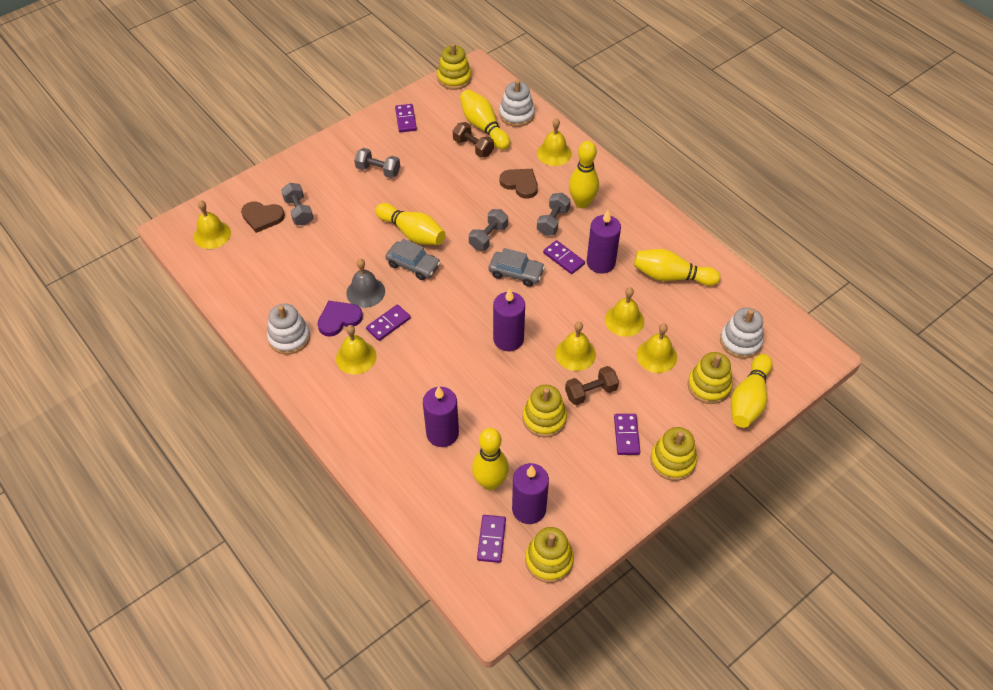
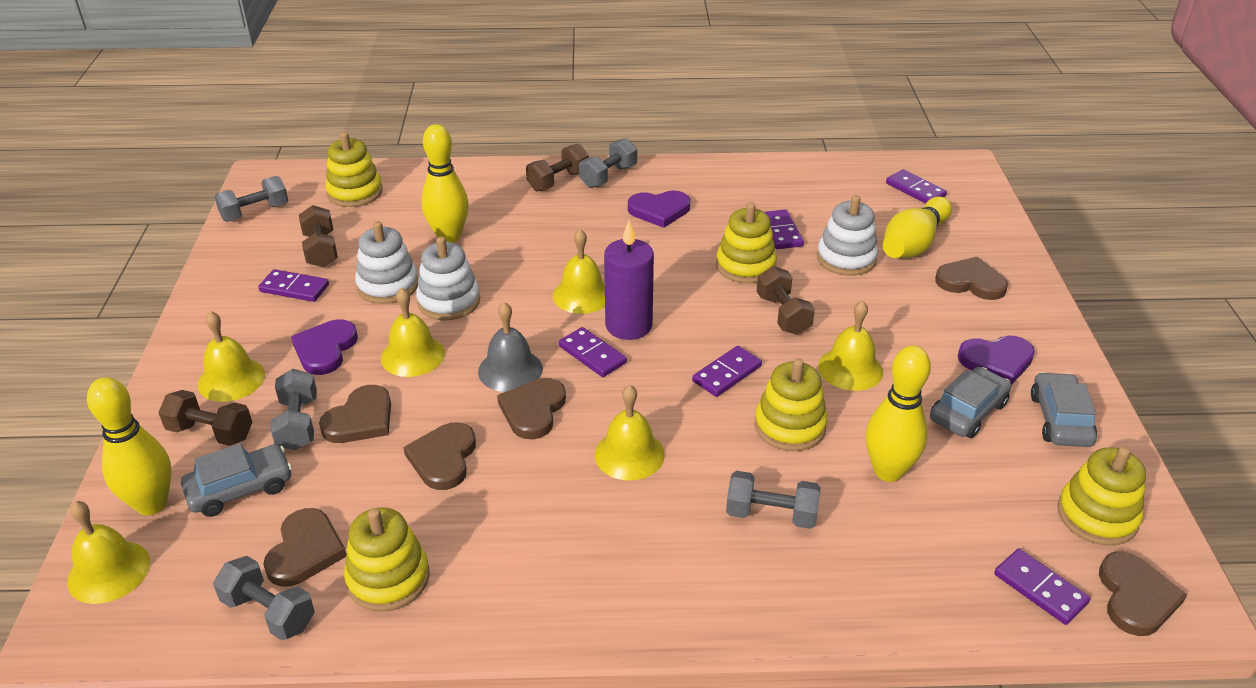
brown dumbbell: 2 -> 4
brown heart: 2 -> 6
grey car: 2 -> 3
grey dumbbell: 4 -> 5
purple candle: 4 -> 1
purple domino: 5 -> 6
purple heart: 1 -> 3
yellow bowling pin: 6 -> 4

